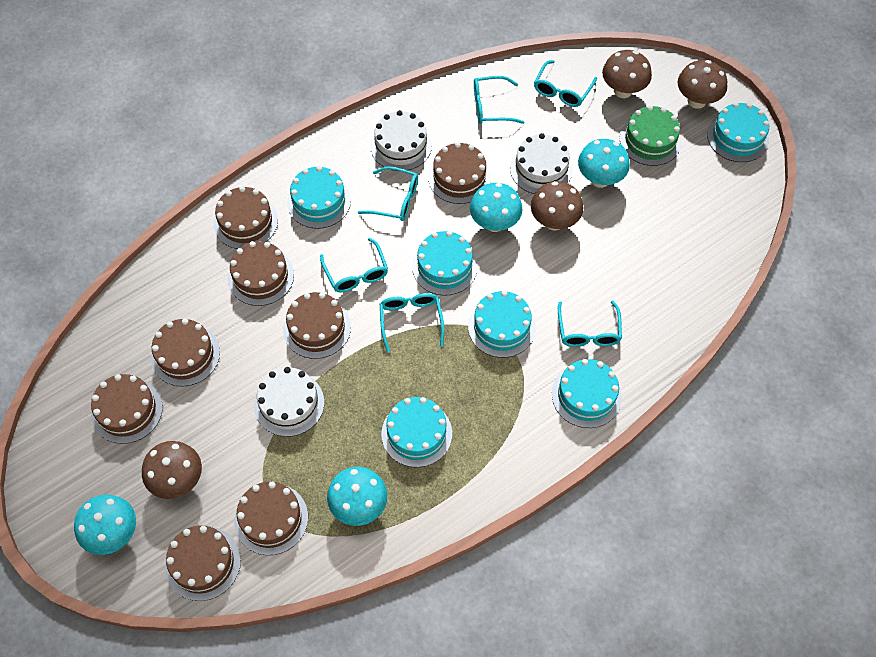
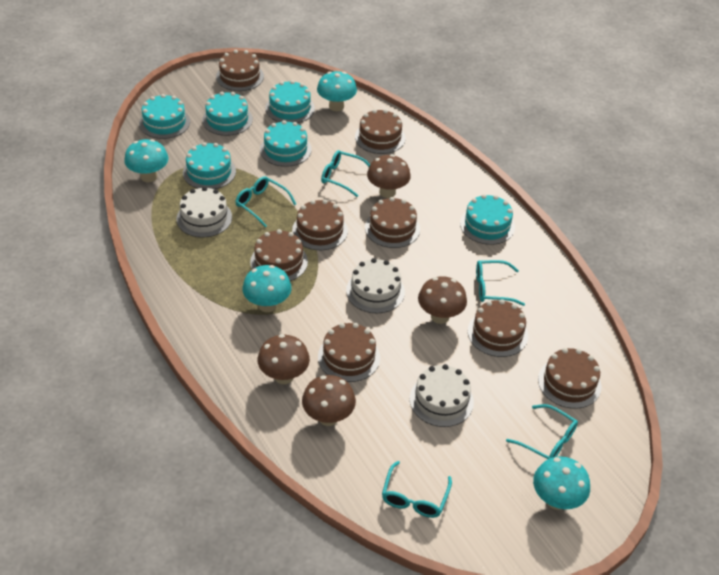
green cake: 1 -> 0
turquoise glasses: 6 -> 5

